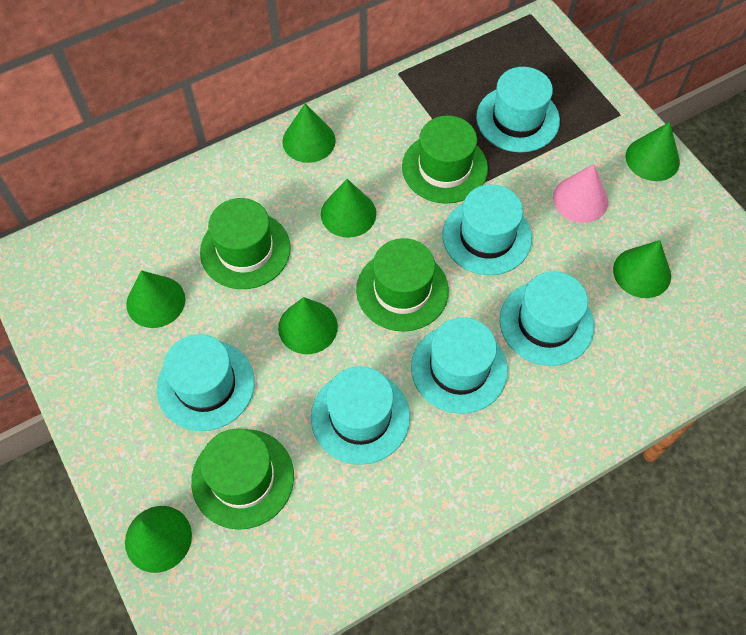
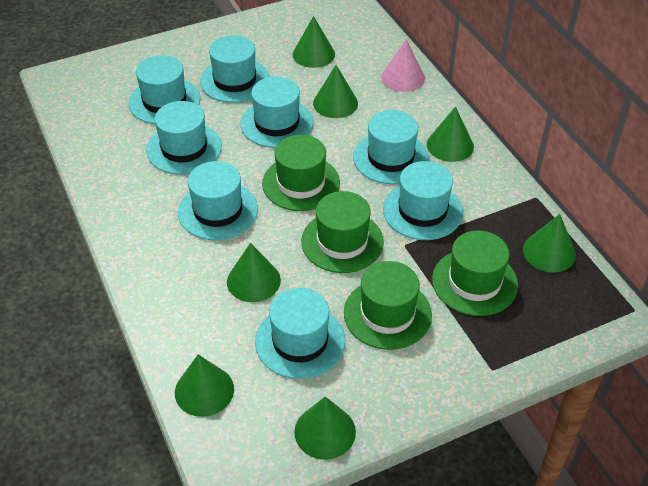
turquoise hat: 6 -> 8

